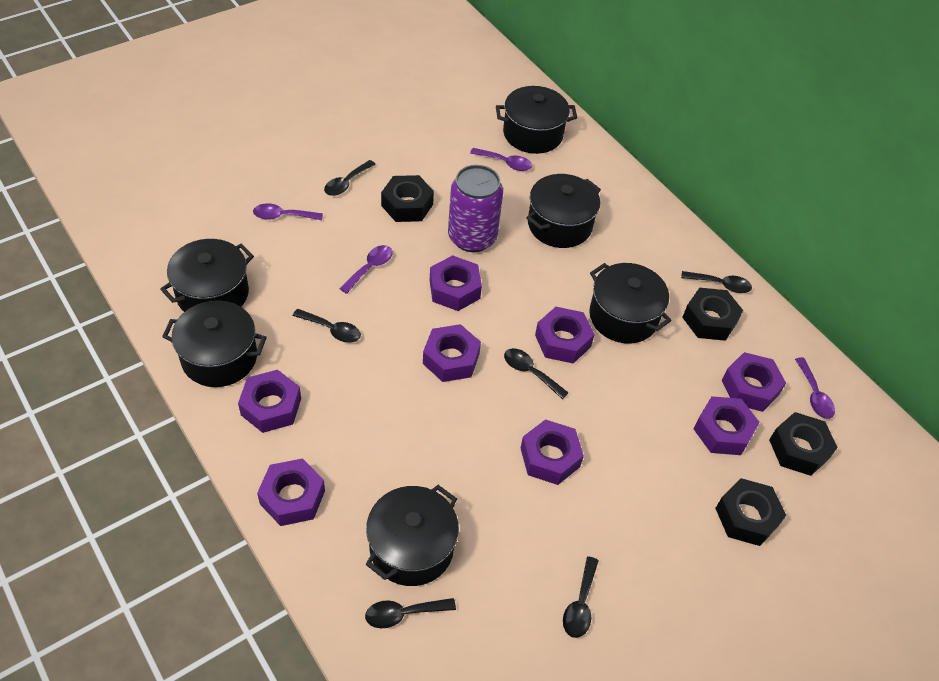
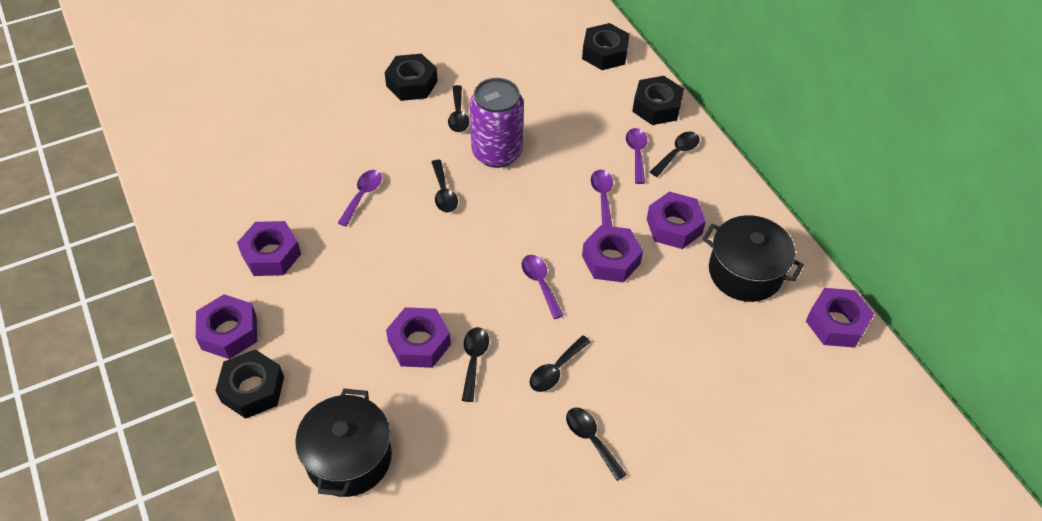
black pot: 6 -> 2
purple nut: 8 -> 6

